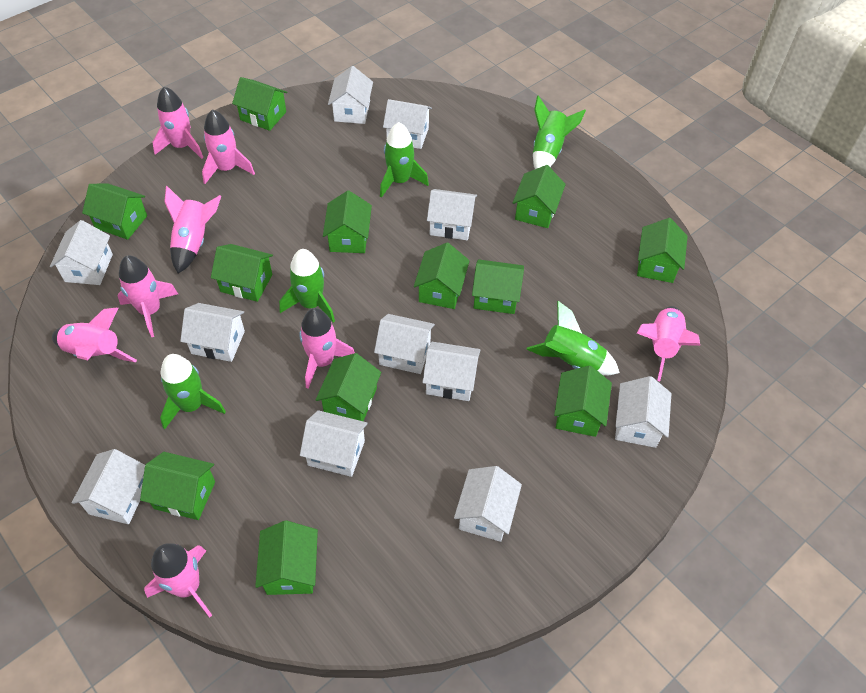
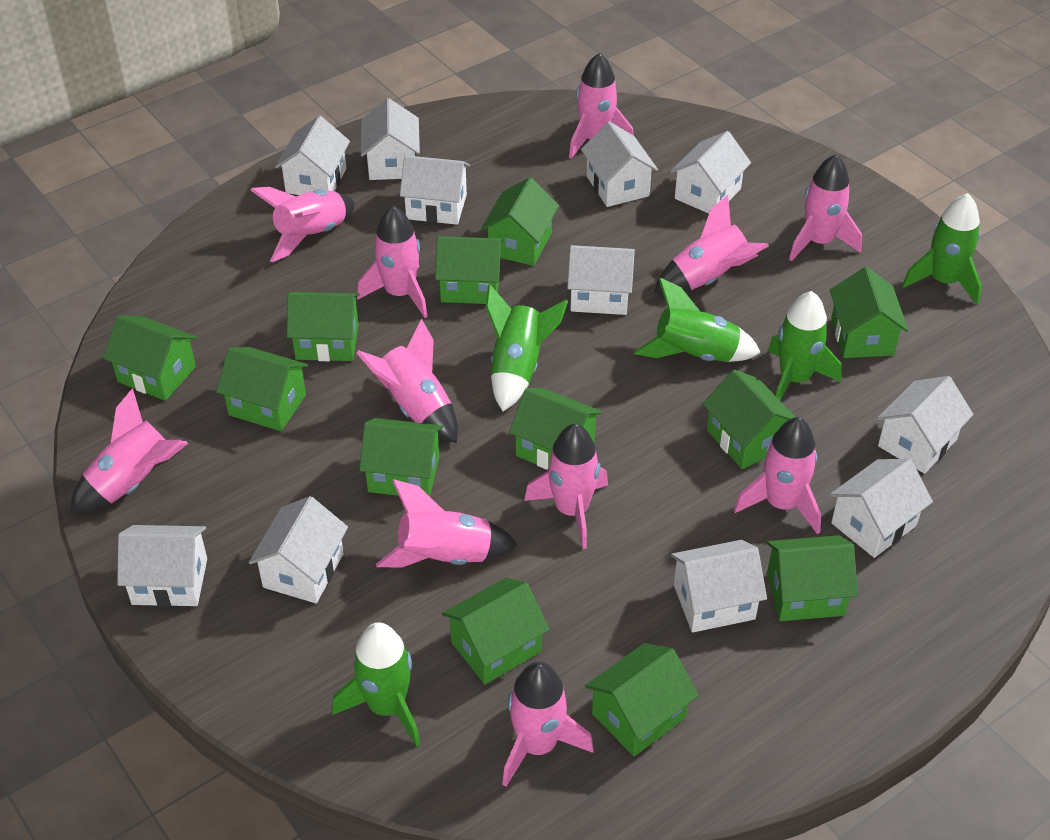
pink rocket: 8 -> 11

